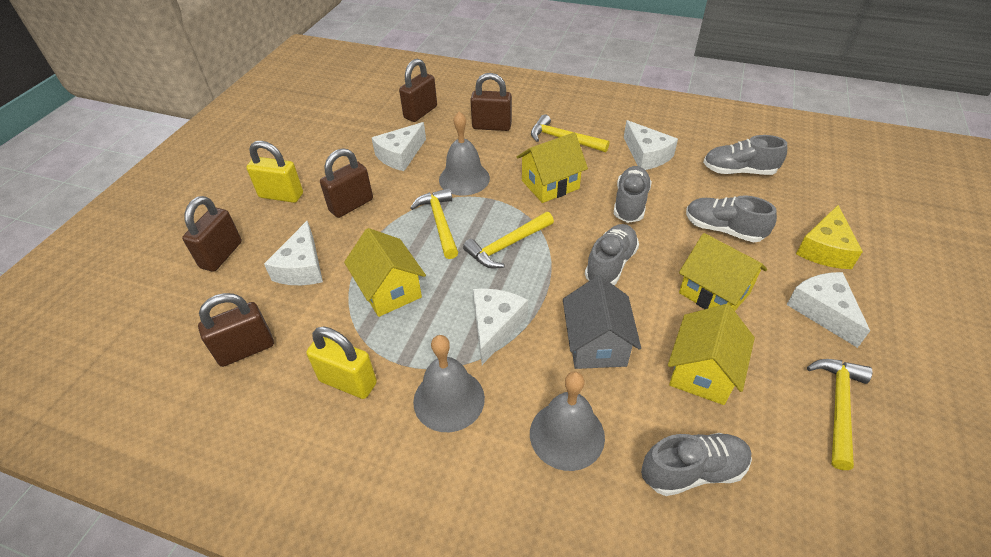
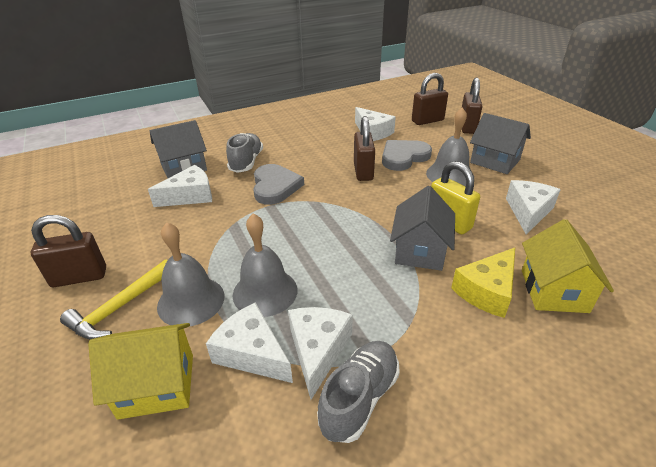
brown padlock: 5 -> 4
grey heart: 0 -> 2
grey house: 1 -> 3
grey shoe: 5 -> 2
yellow hammer: 4 -> 1
yellow house: 4 -> 2
yellow padlock: 2 -> 1

